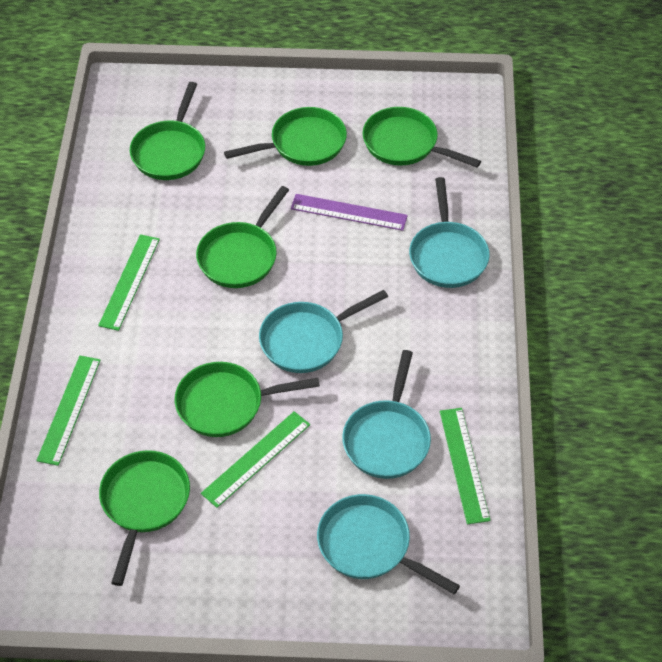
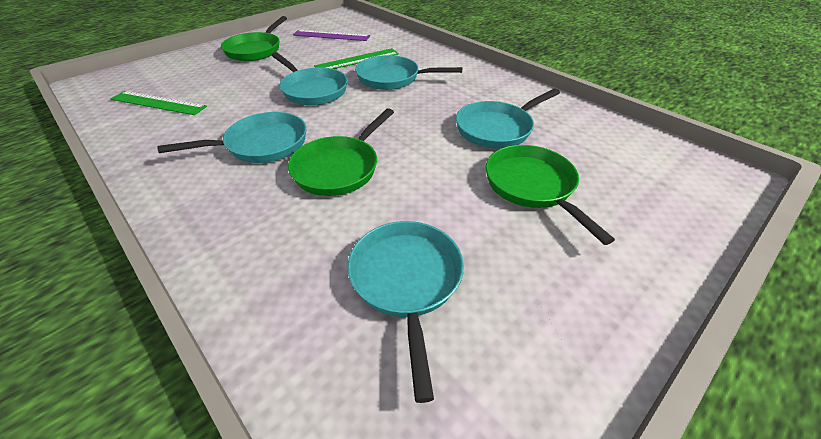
green pan: 6 -> 3
green ruler: 4 -> 2
turquoise pan: 4 -> 5

